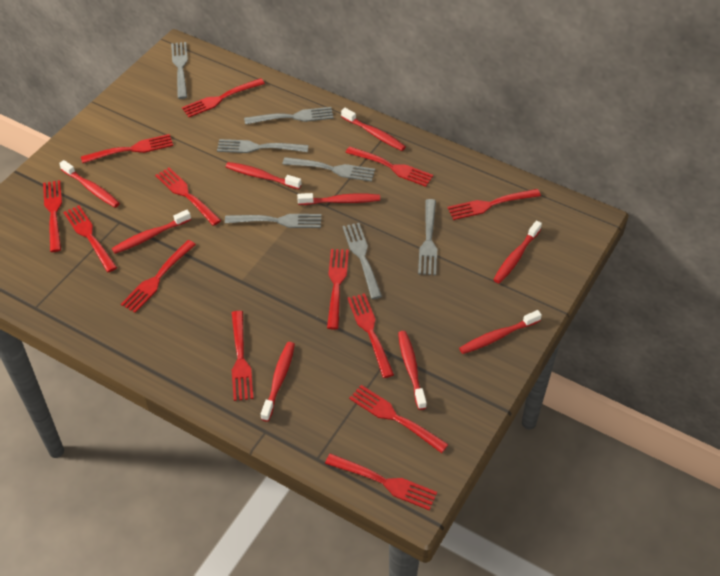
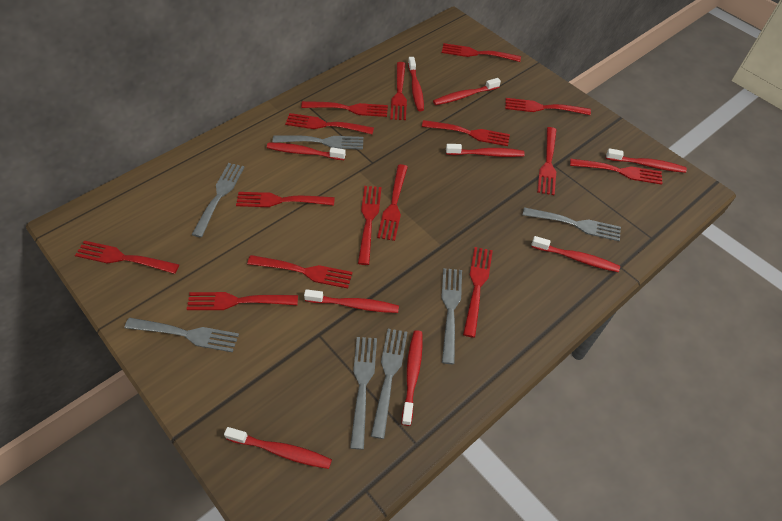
red fork: 13 -> 15

